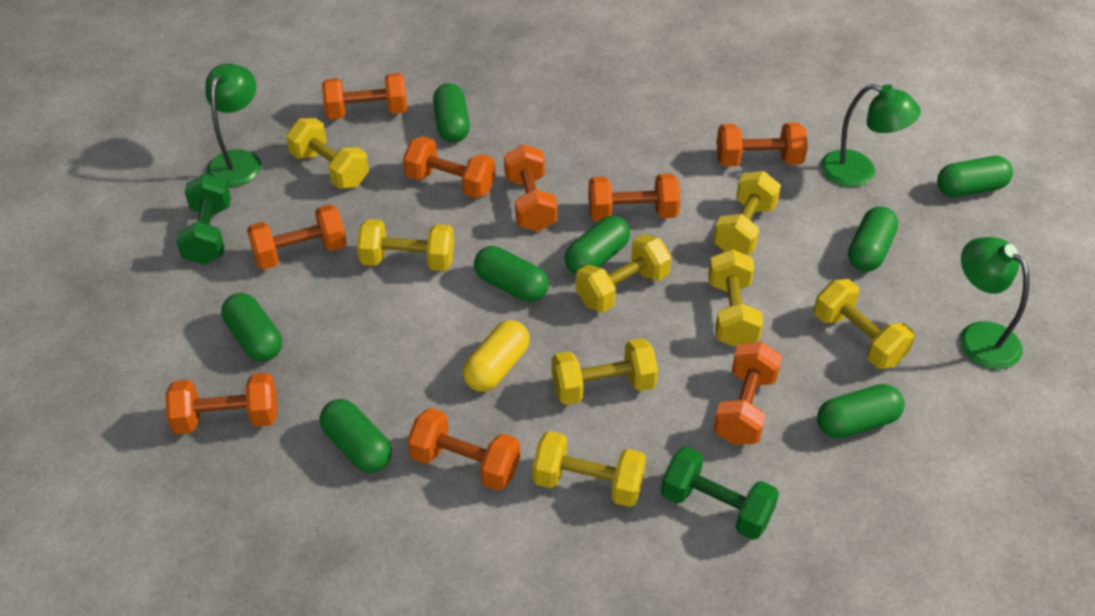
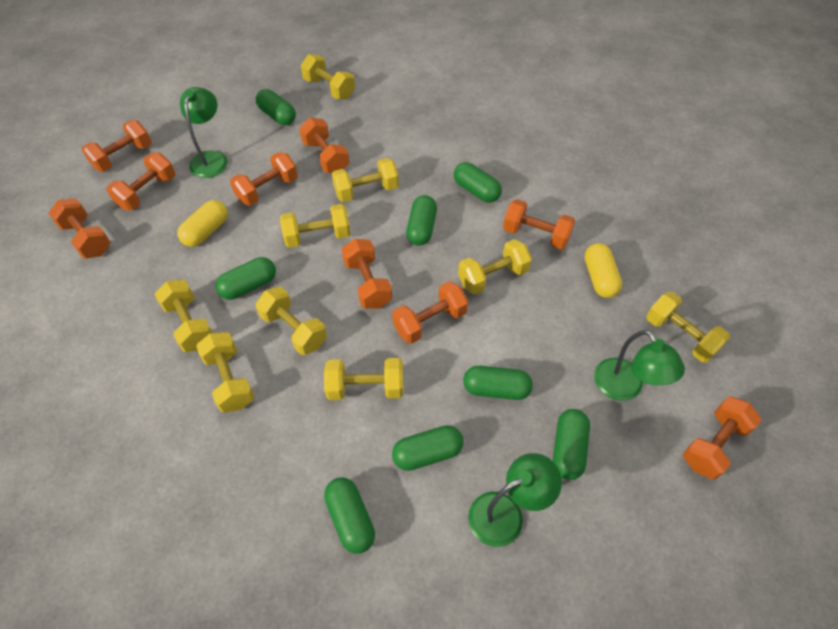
green dumbbell: 2 -> 0
yellow capsule: 1 -> 2
yellow dumbbell: 8 -> 9

